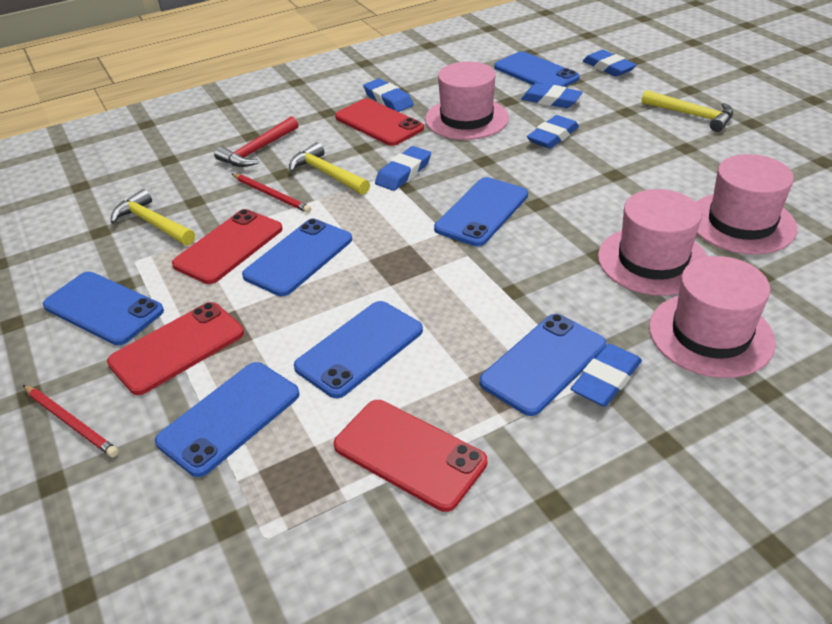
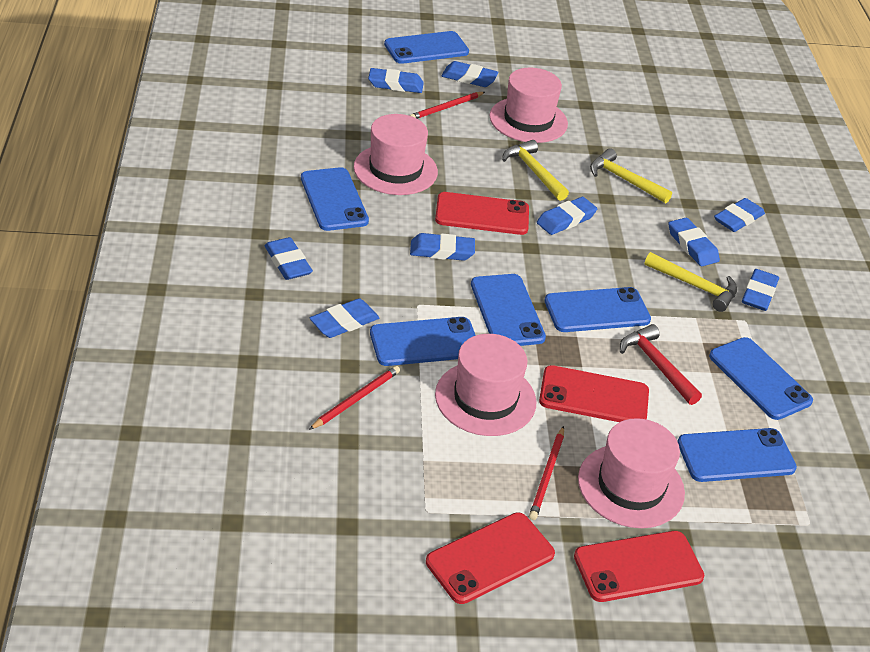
blue eraser: 6 -> 9
red pencil: 2 -> 3

